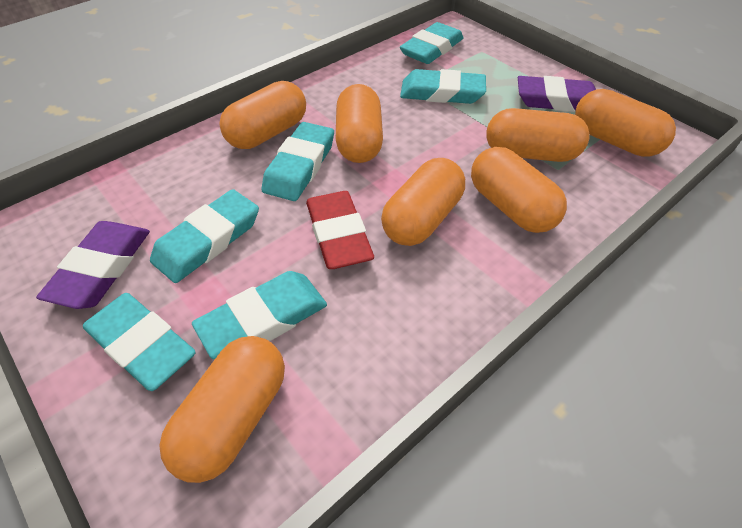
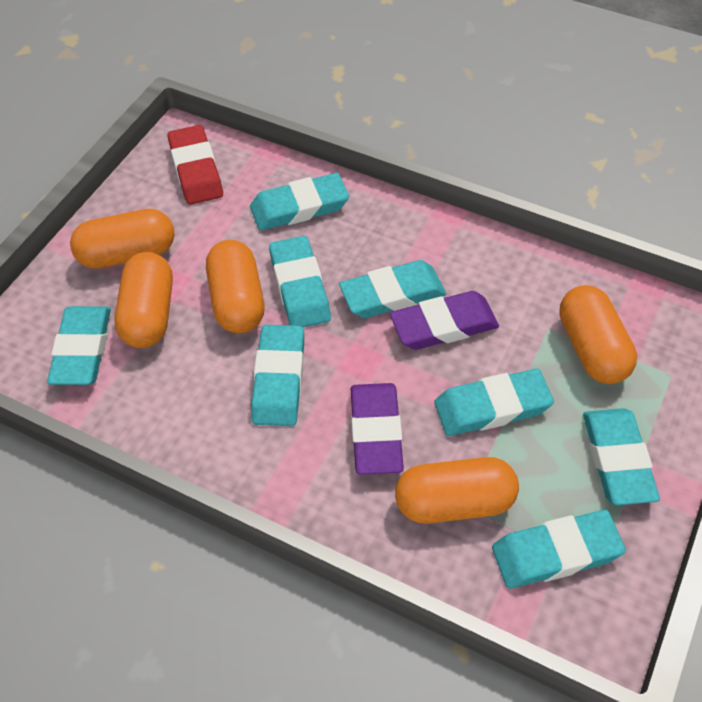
orange capsule: 7 -> 5
turquoise eraser: 6 -> 8

